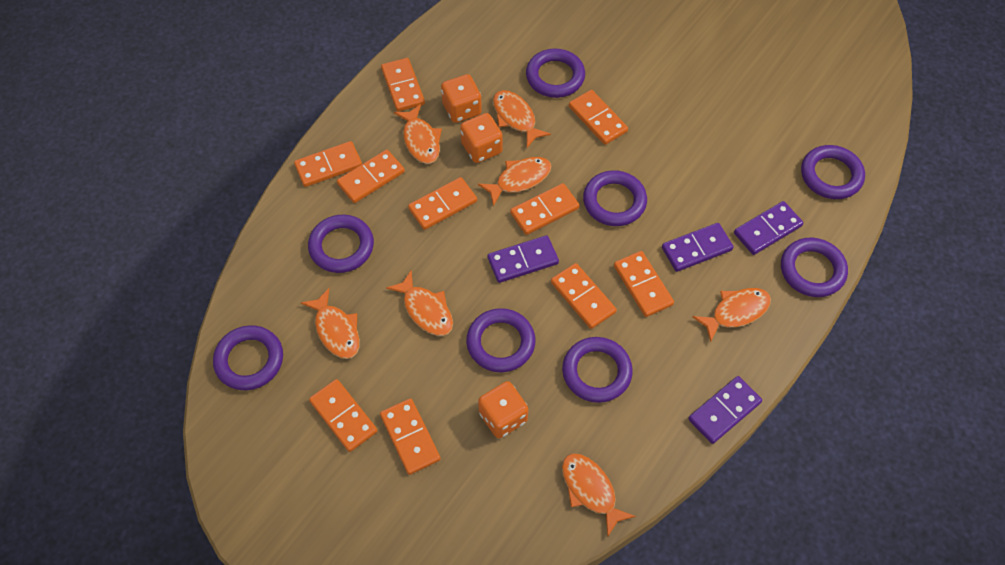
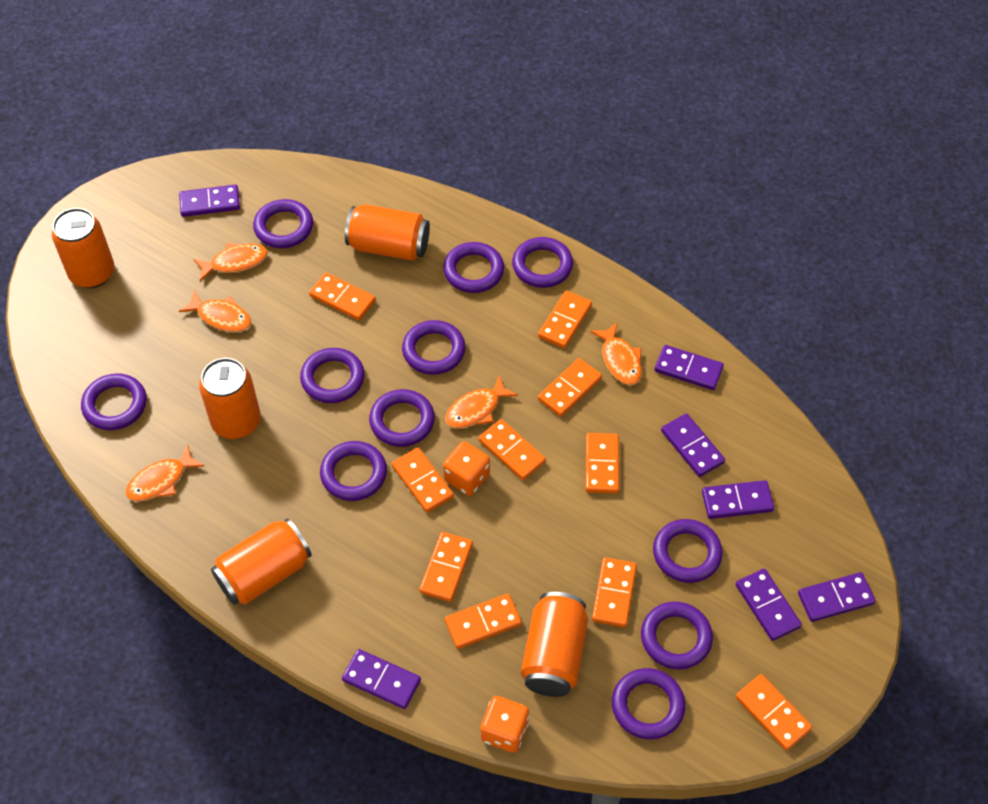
orange can: 0 -> 5
orange dice: 3 -> 2
orange fish: 7 -> 5
purple domino: 4 -> 7
purple ring: 8 -> 11

